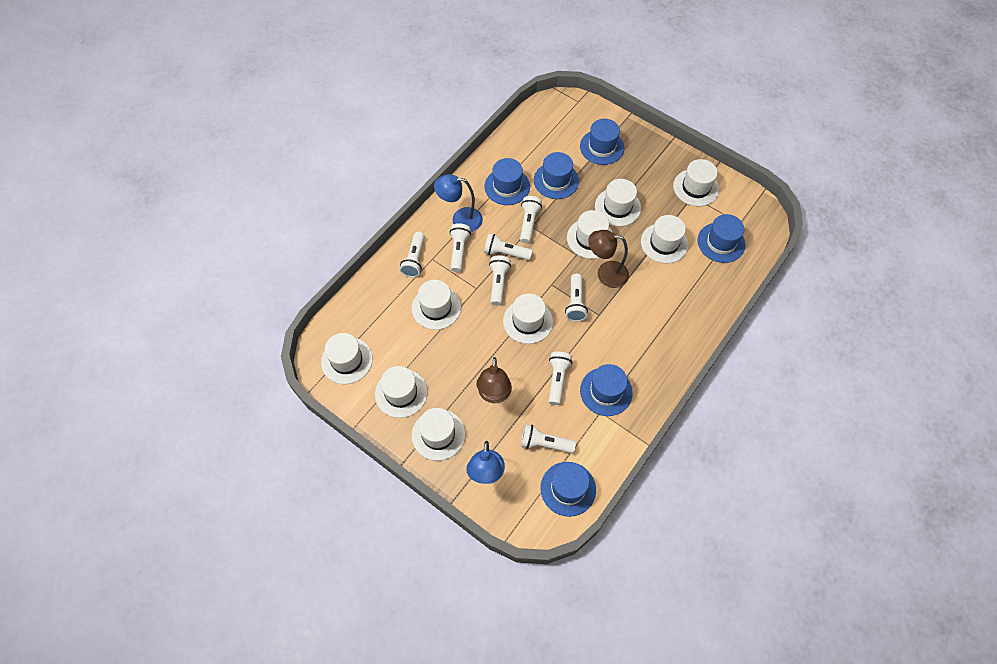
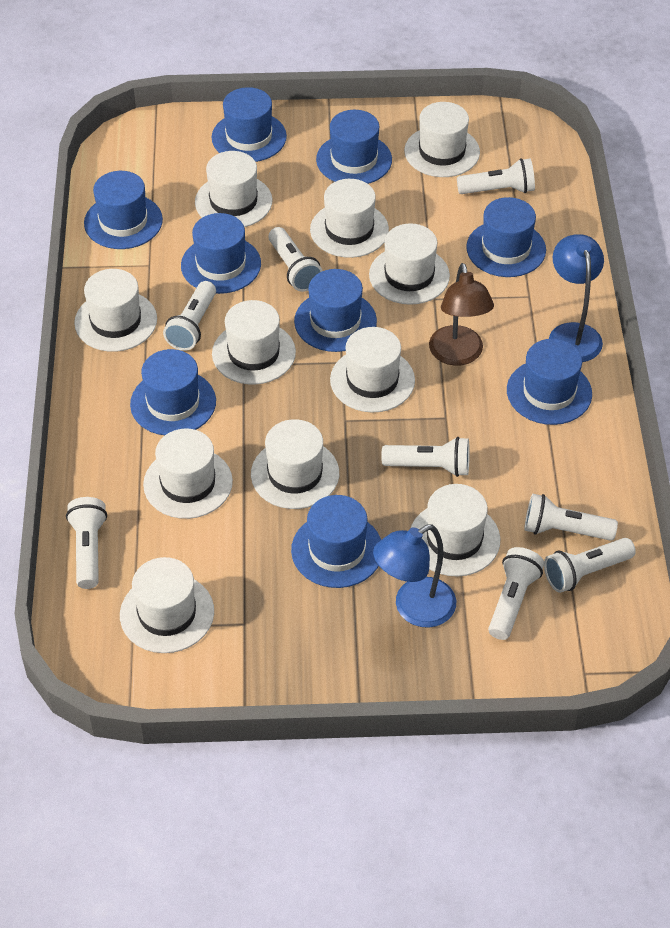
blue hat: 6 -> 9
brown lamp: 2 -> 1
white hat: 9 -> 11

